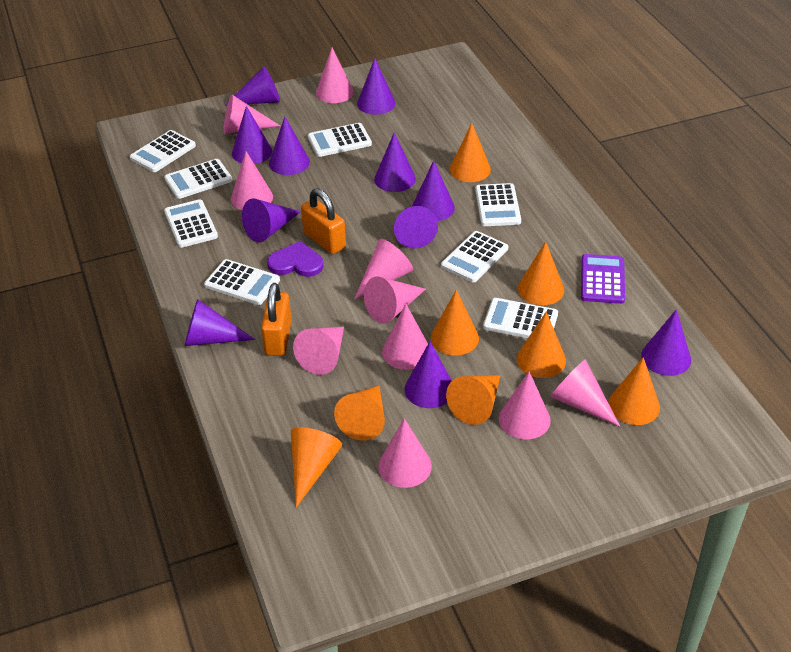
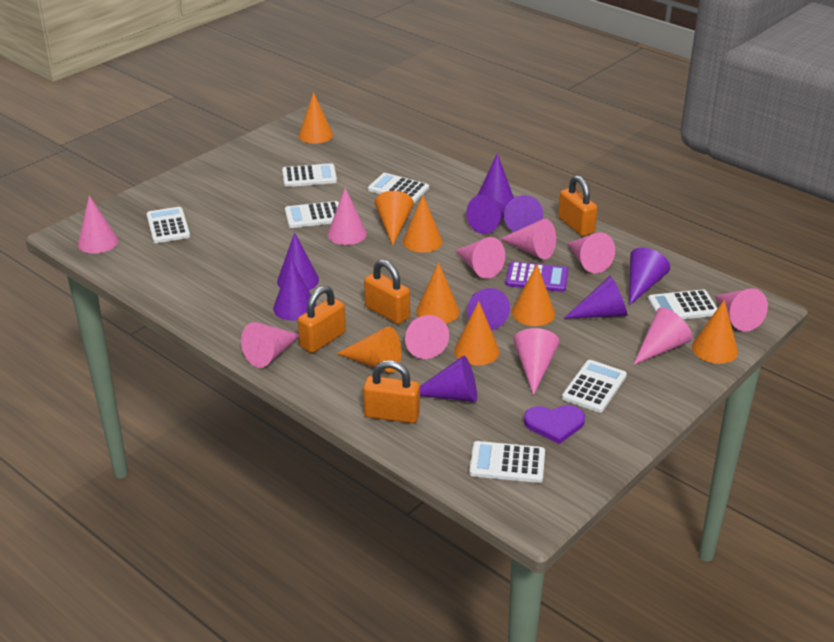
orange padlock: 2 -> 4
purple cone: 11 -> 9
white calculator: 8 -> 7

